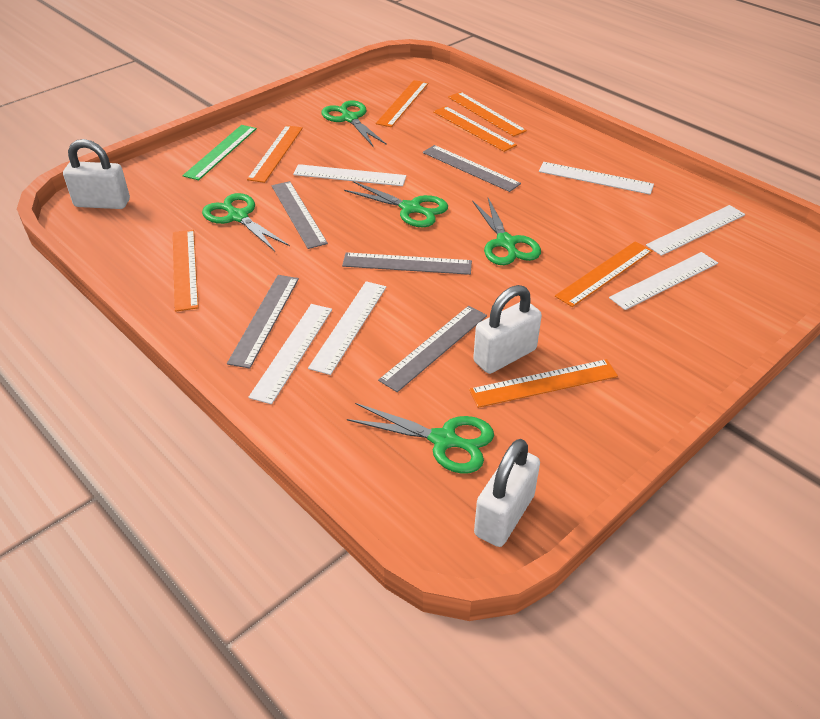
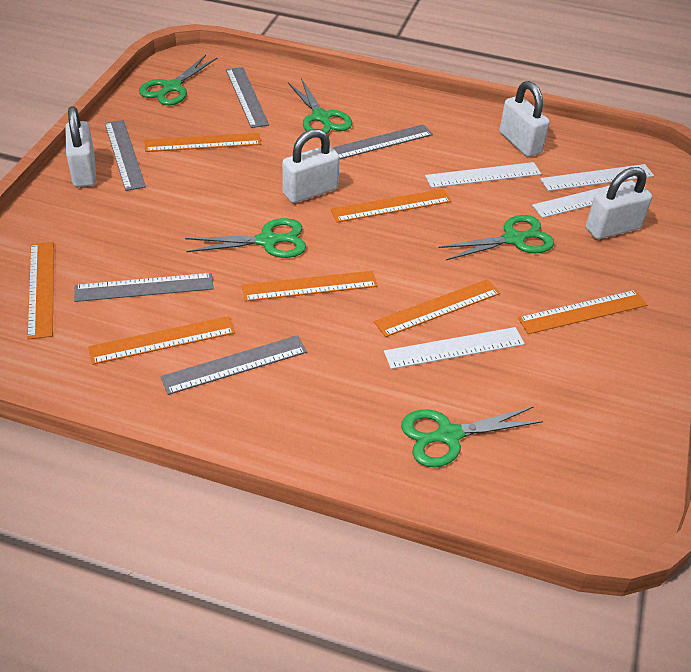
green ruler: 1 -> 0
white padlock: 3 -> 4
white ruler: 6 -> 4

